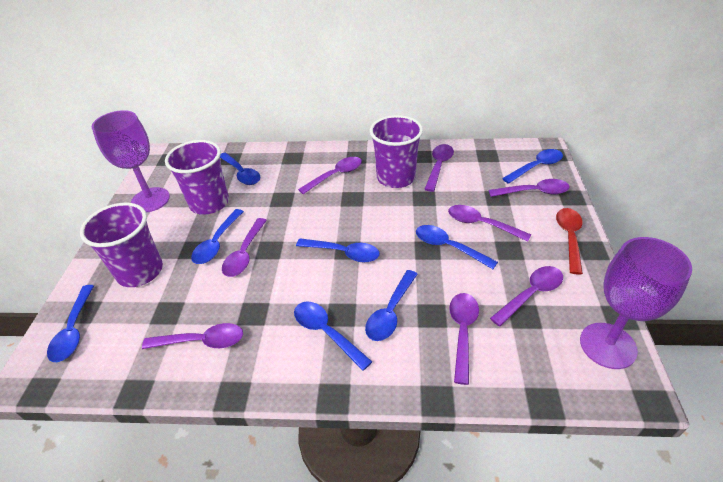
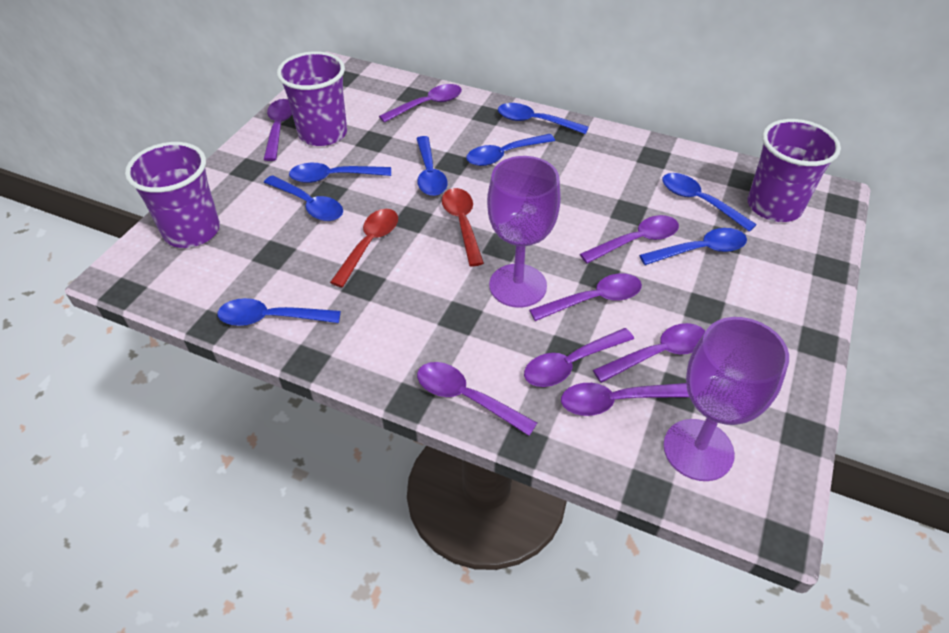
red spoon: 1 -> 2

